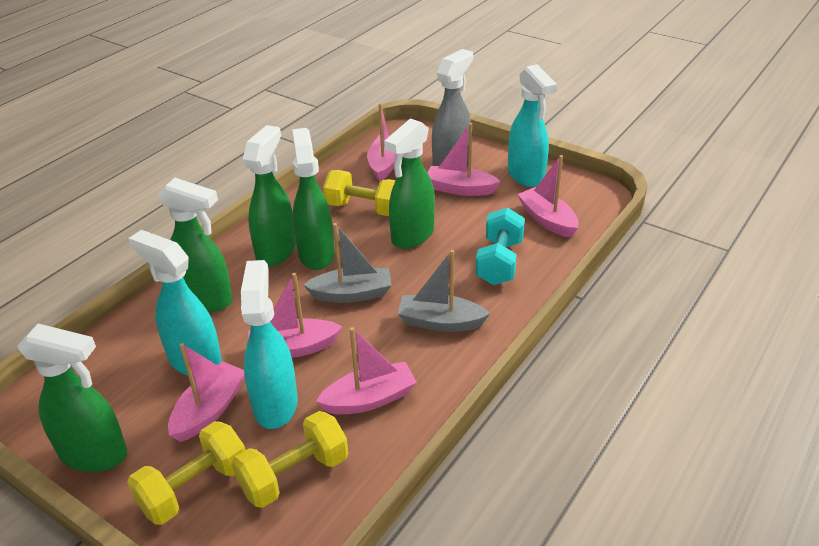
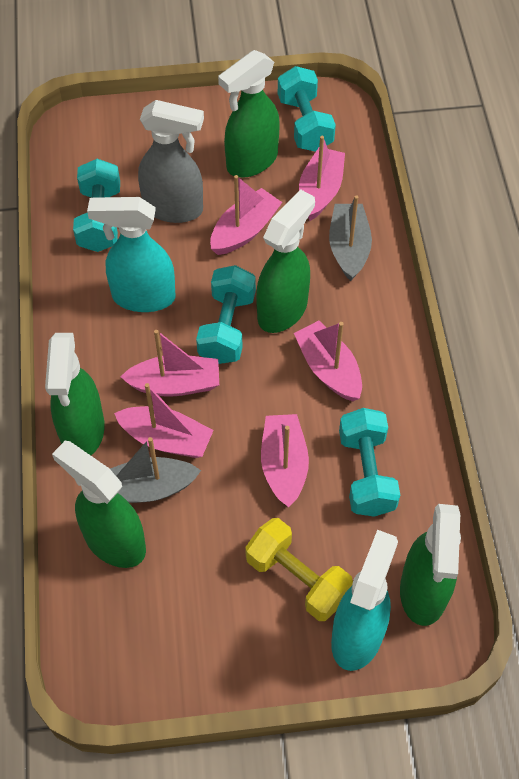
turquoise dumbbell: 1 -> 4
turquoise spray bottle: 3 -> 2
yellow dumbbell: 3 -> 1

